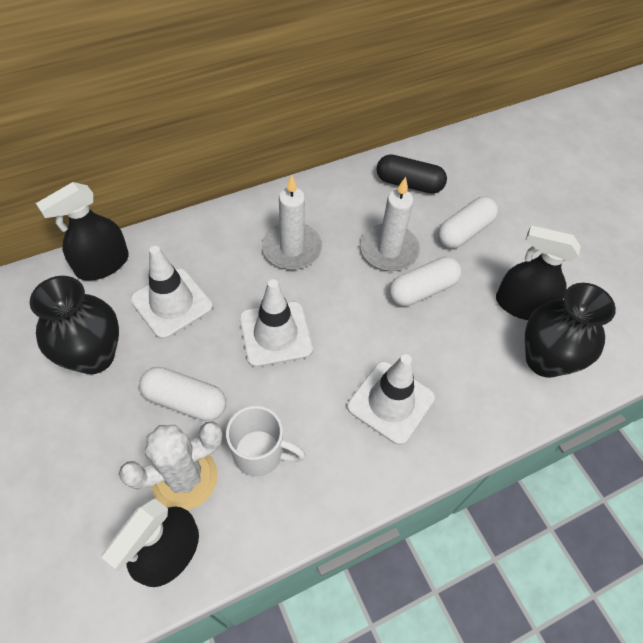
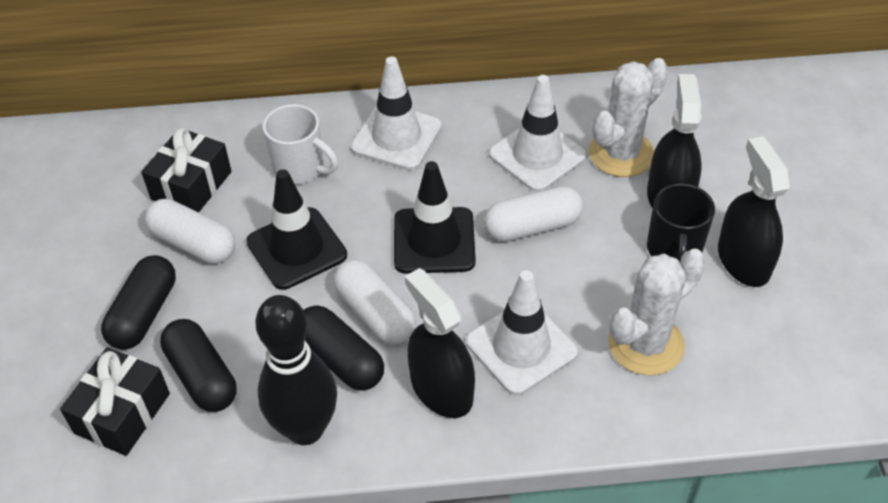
black bowling pin: 0 -> 1
black capsule: 1 -> 3
black gift: 0 -> 2
black mug: 0 -> 1
black traffic cone: 0 -> 2
black vase: 2 -> 0
white cactus: 1 -> 2
white candle: 2 -> 0

